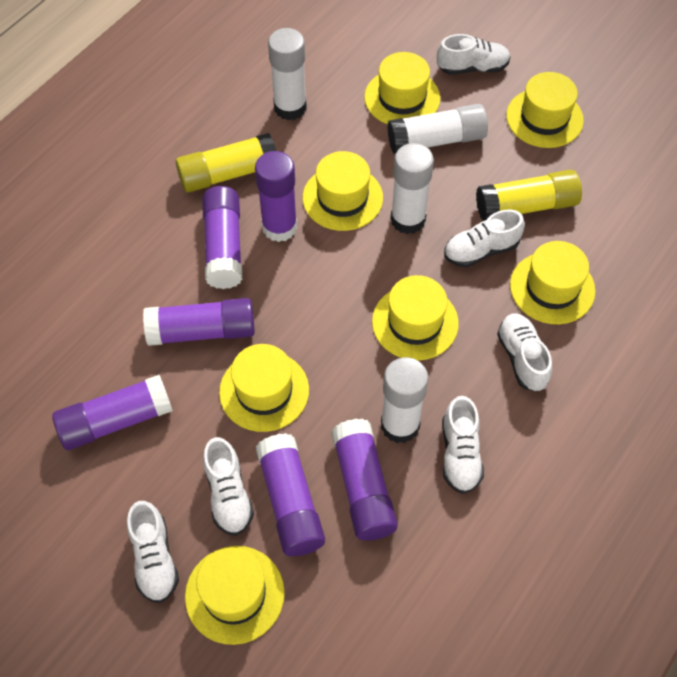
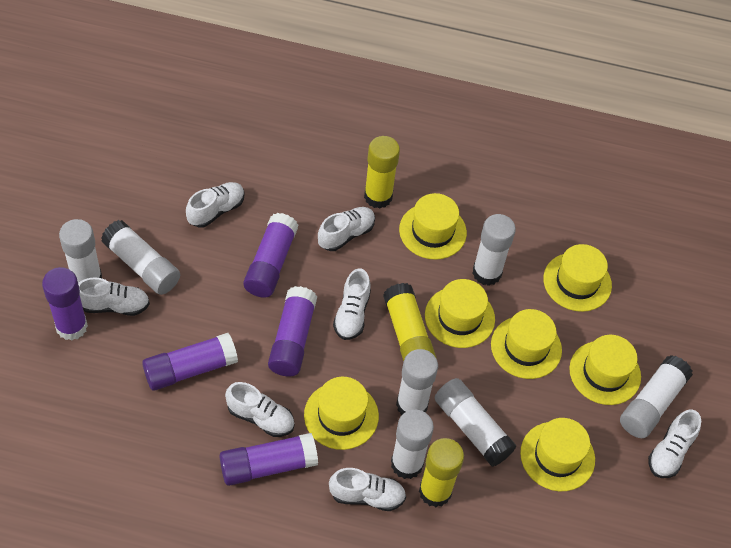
purple glue stick: 6 -> 5
white glue stick: 4 -> 7
white shoe: 6 -> 7
yellow glue stick: 2 -> 3

